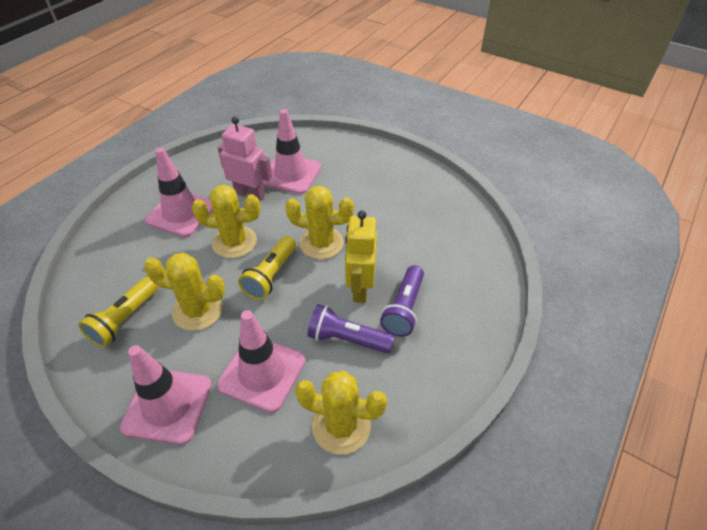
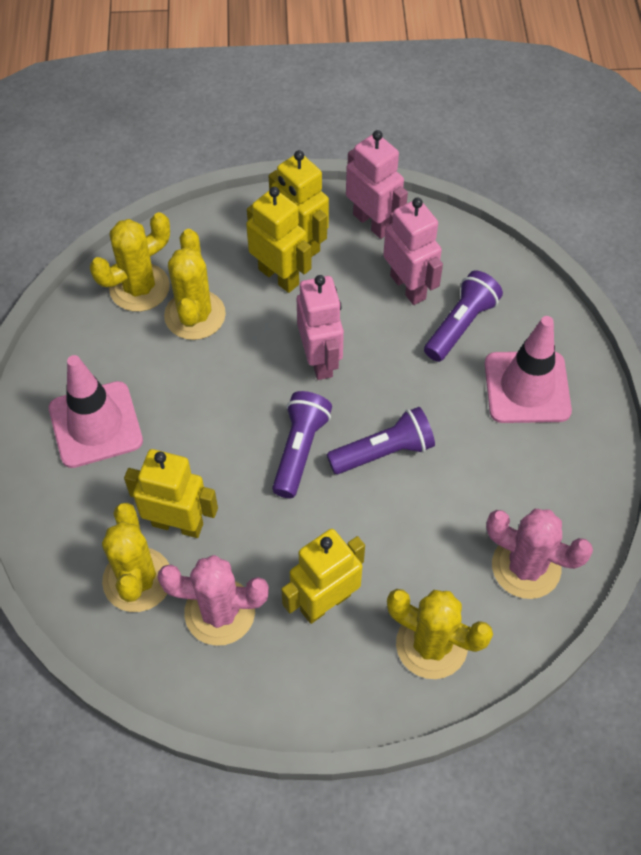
pink cactus: 0 -> 2
pink robot: 1 -> 3
pink traffic cone: 4 -> 2
purple flashlight: 2 -> 3
yellow flashlight: 2 -> 0
yellow robot: 1 -> 4

